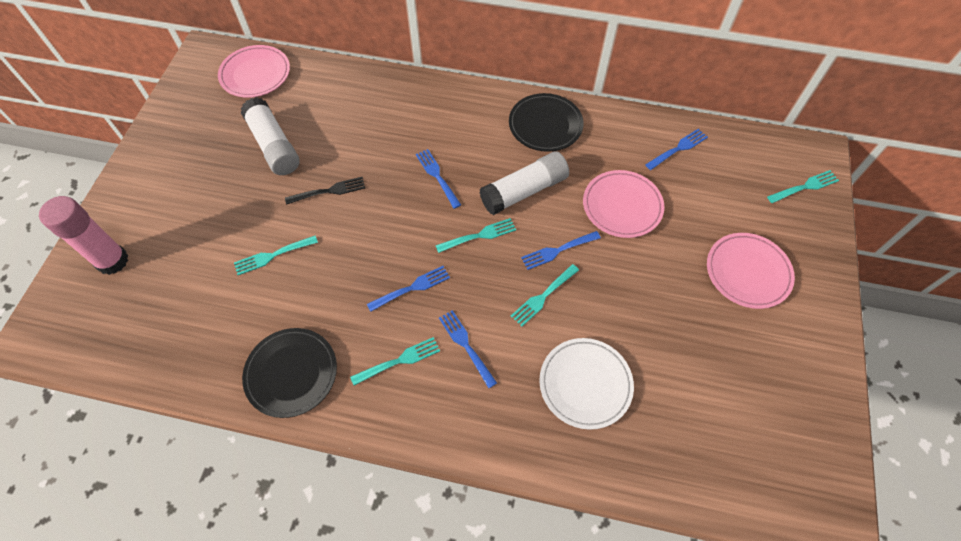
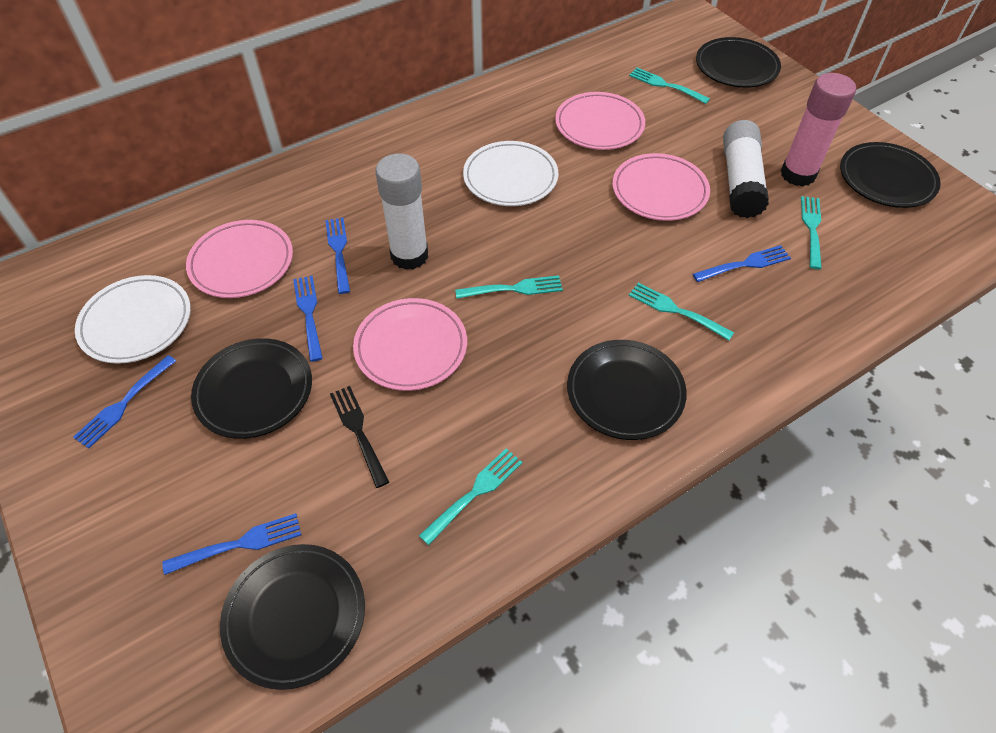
black plate: 2 -> 5
pink plate: 3 -> 4
white plate: 1 -> 2

